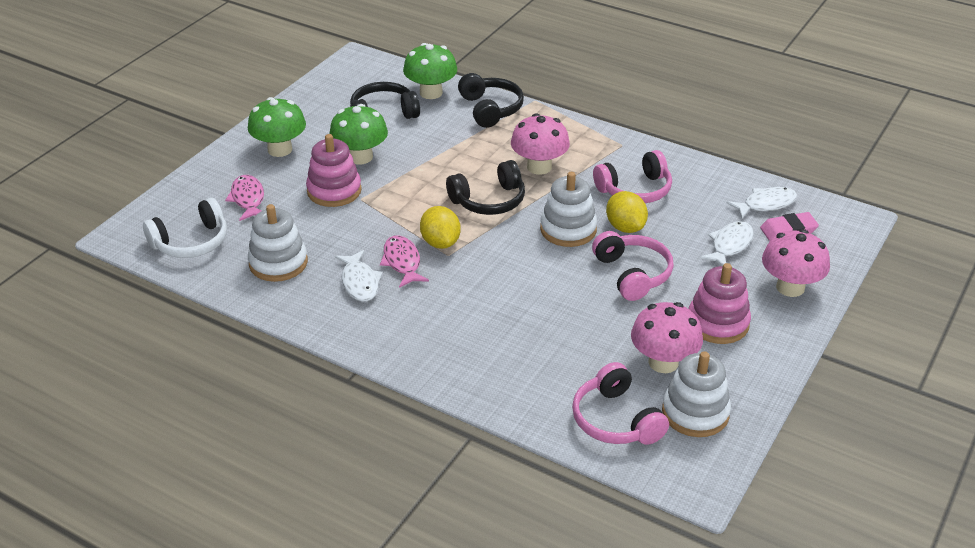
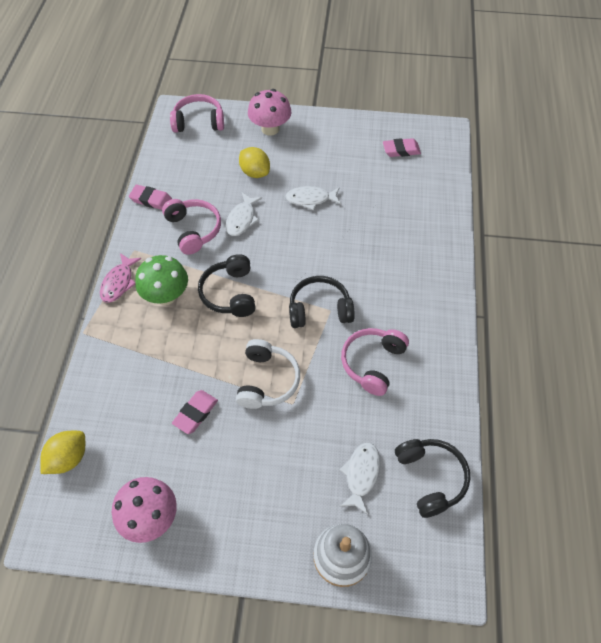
green mushroom: 3 -> 1
pink eraser: 1 -> 3
pink fish: 2 -> 1
pink mushroom: 3 -> 2
pink stacking toy: 2 -> 0
white stacking toy: 3 -> 1

